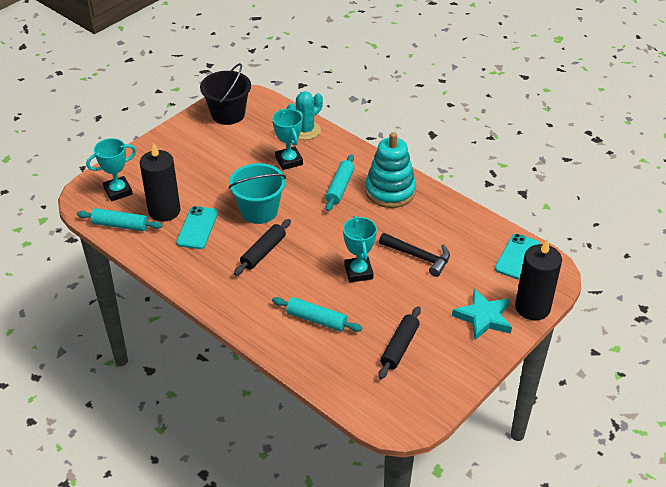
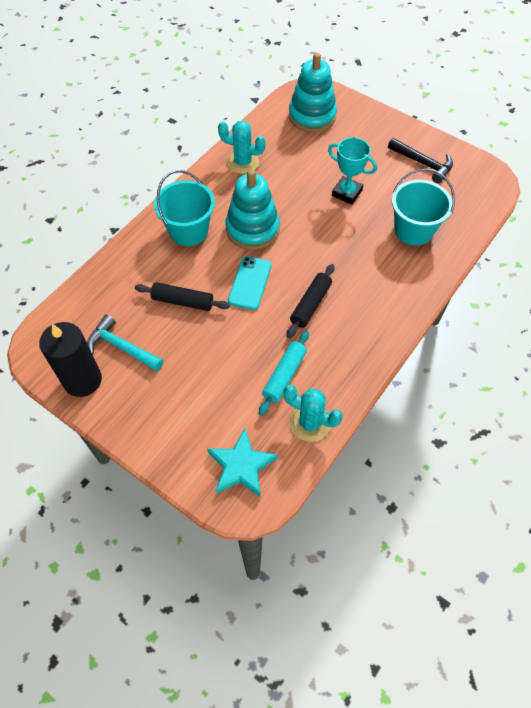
black bucket: 1 -> 0
black candle: 2 -> 1
turquoise bucket: 1 -> 2
turquoise cactus: 1 -> 2
turquoise hammer: 0 -> 1
turquoise phone: 2 -> 1
turquoise rolling pin: 3 -> 1
turquoise stacking toy: 1 -> 2
turquoise trophy: 3 -> 1

